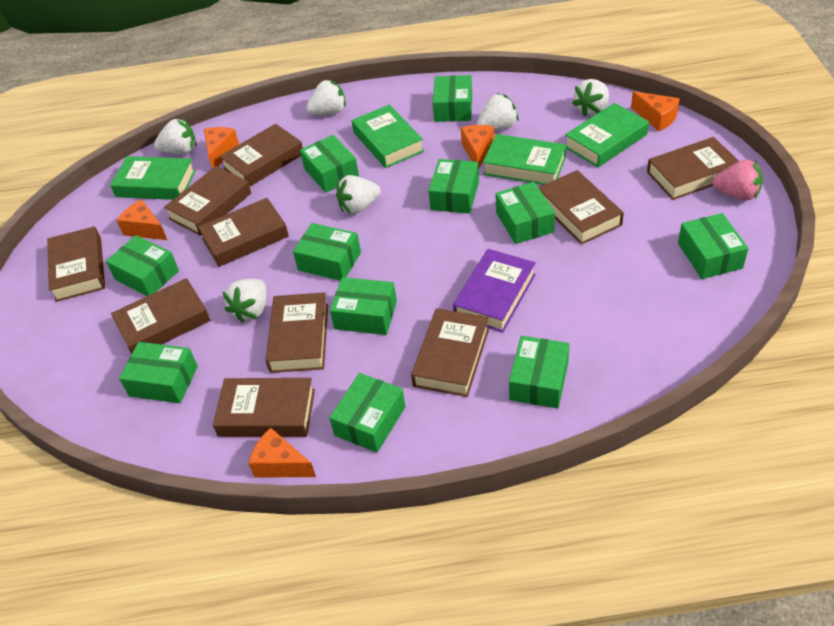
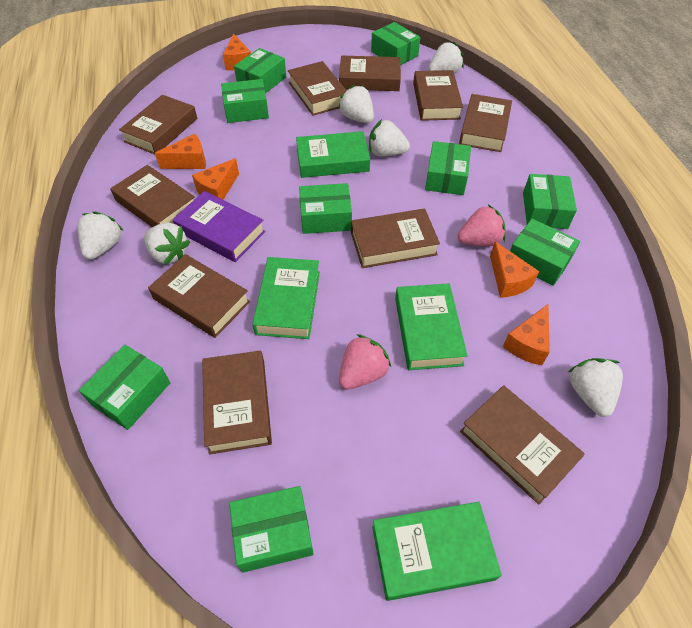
green box: 11 -> 9
pink strawberry: 1 -> 2

